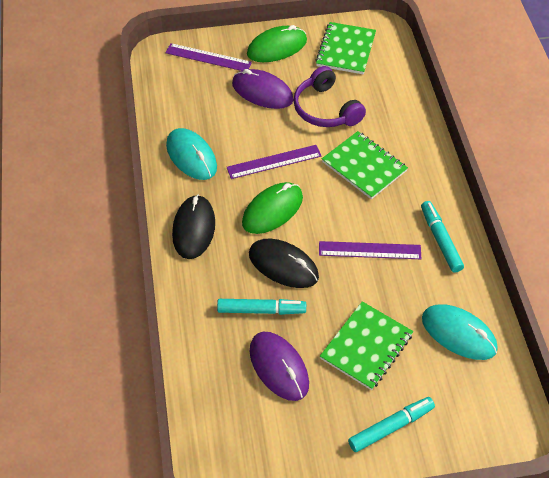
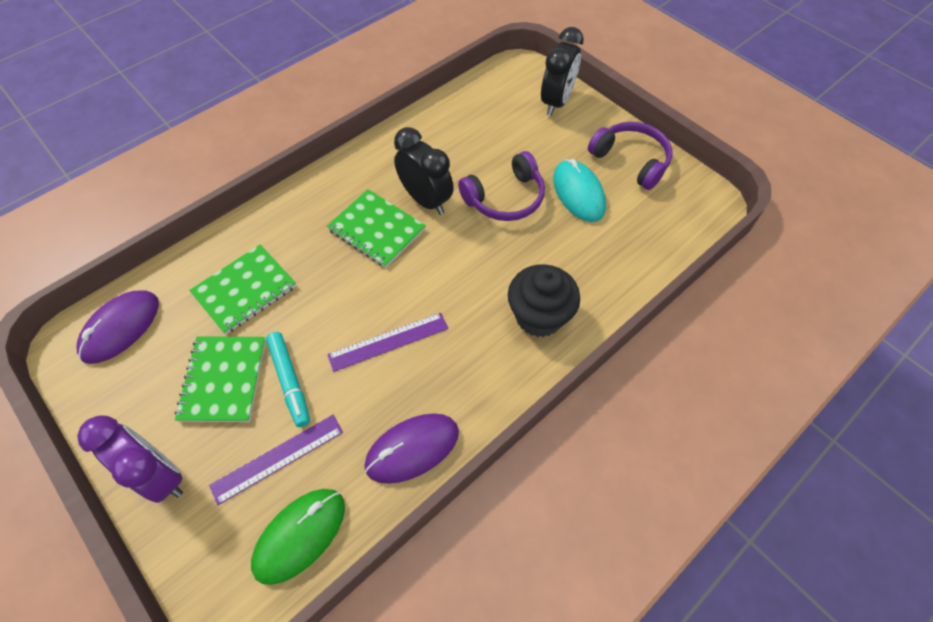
black clock: 0 -> 2
black cupcake: 0 -> 1
black mouse: 2 -> 0
green mouse: 2 -> 1
purple clock: 0 -> 1
purple headphones: 1 -> 2
purple ruler: 3 -> 2
turquoise marker: 3 -> 1
turquoise mouse: 2 -> 1

